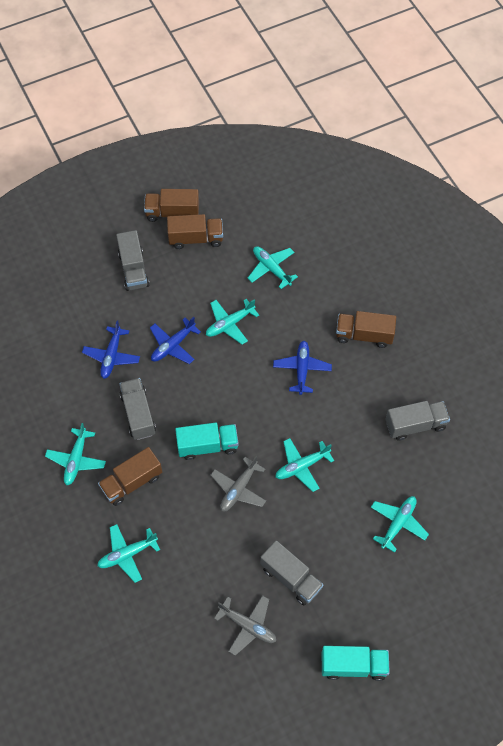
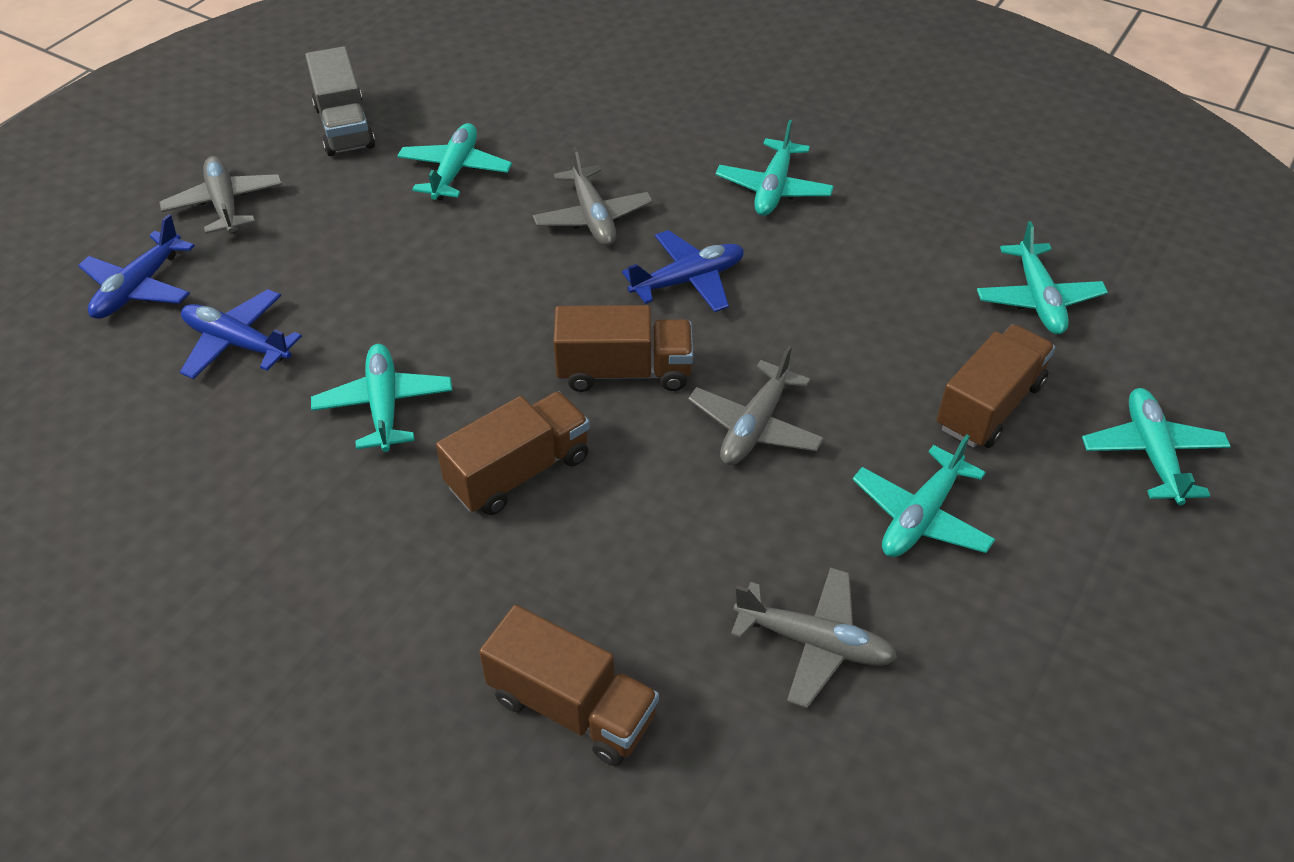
grey plane: 2 -> 4
grey truck: 4 -> 1
turquoise truck: 2 -> 0

